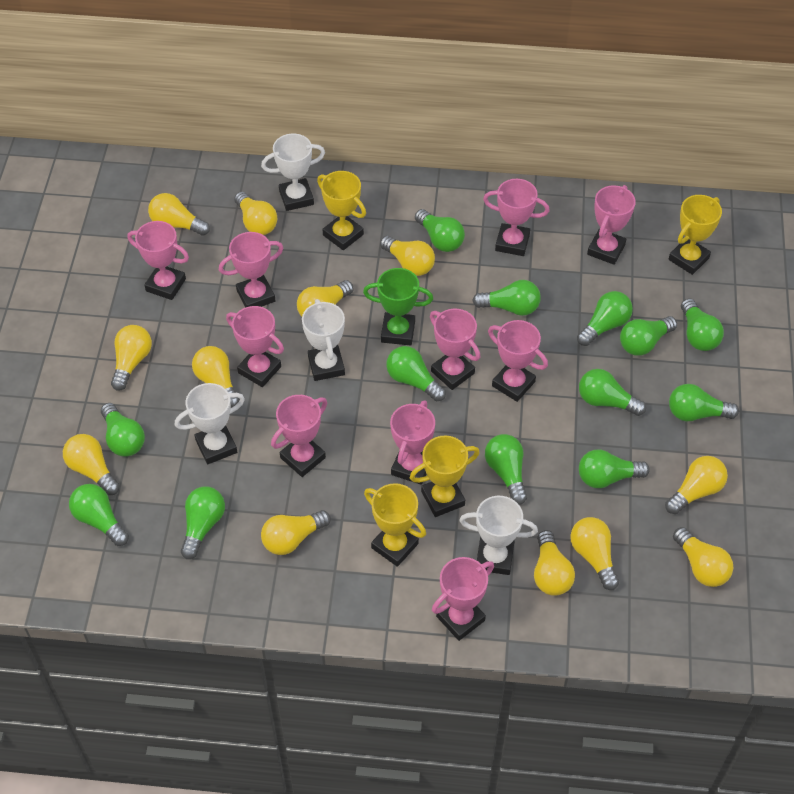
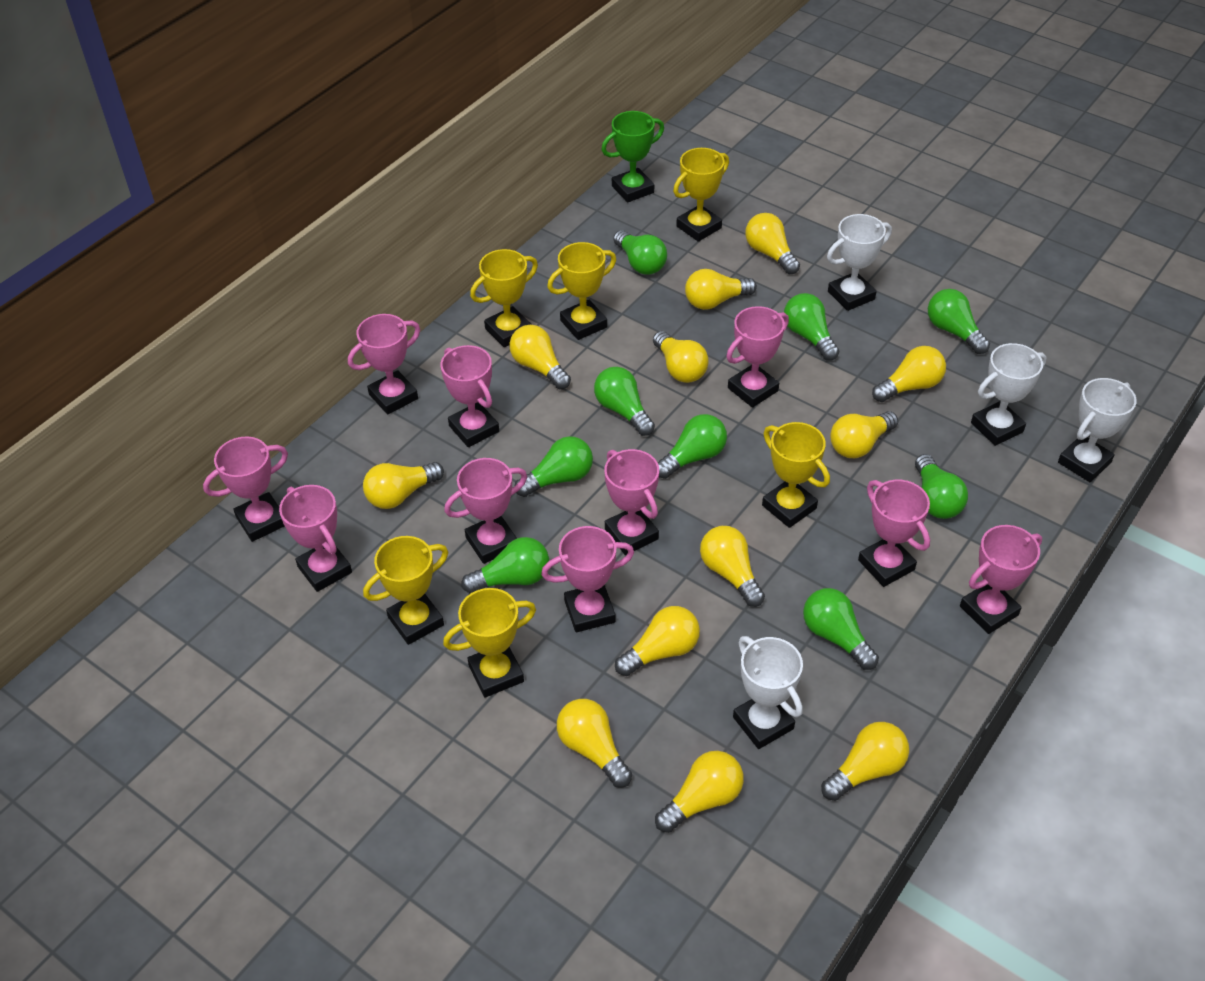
green light bulb: 13 -> 9
yellow trophy: 4 -> 6

